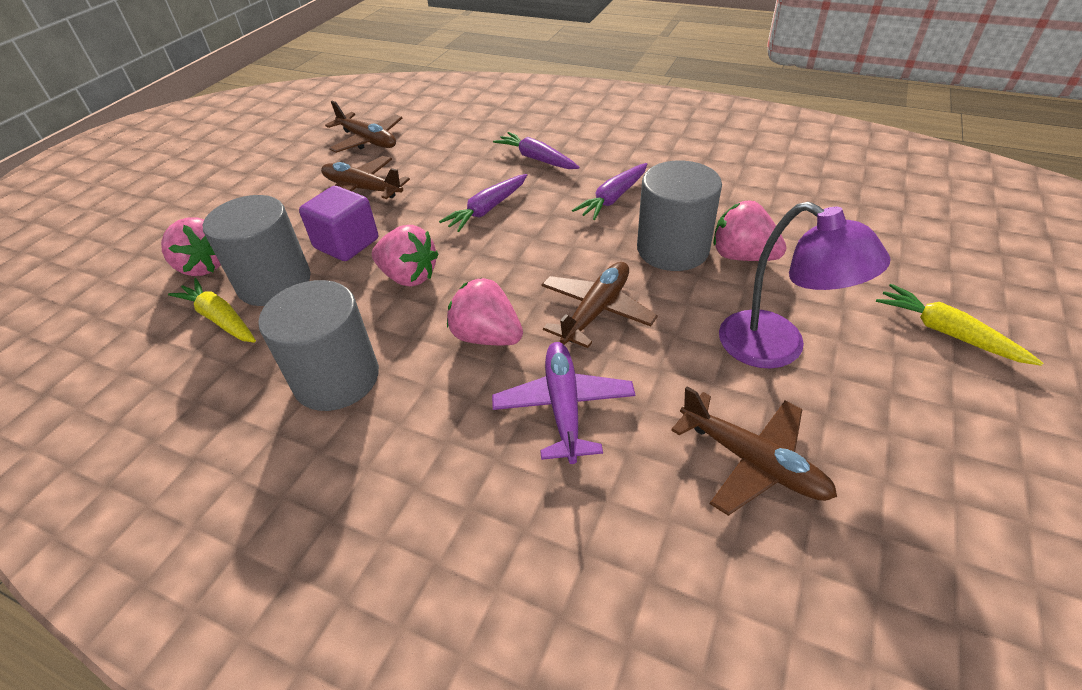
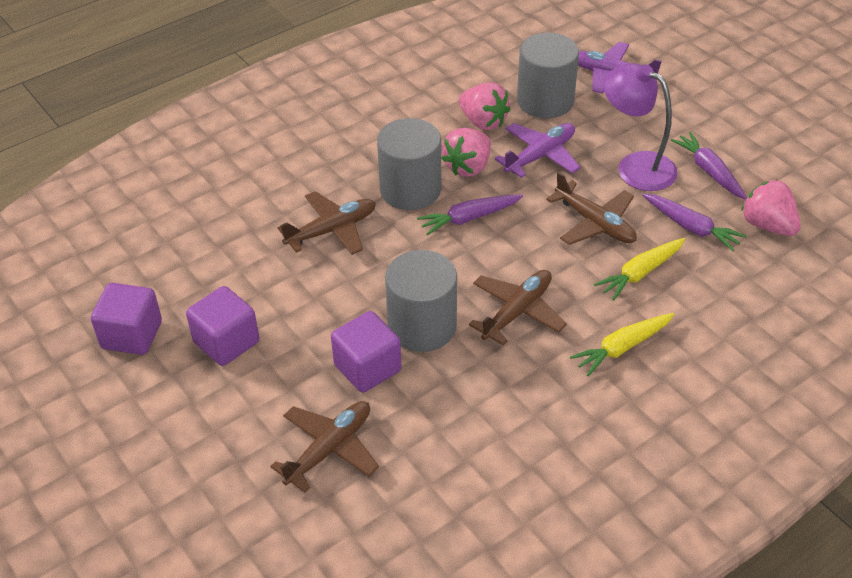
pink strawberry: 4 -> 3
purple cube: 1 -> 3
purple plane: 1 -> 2

